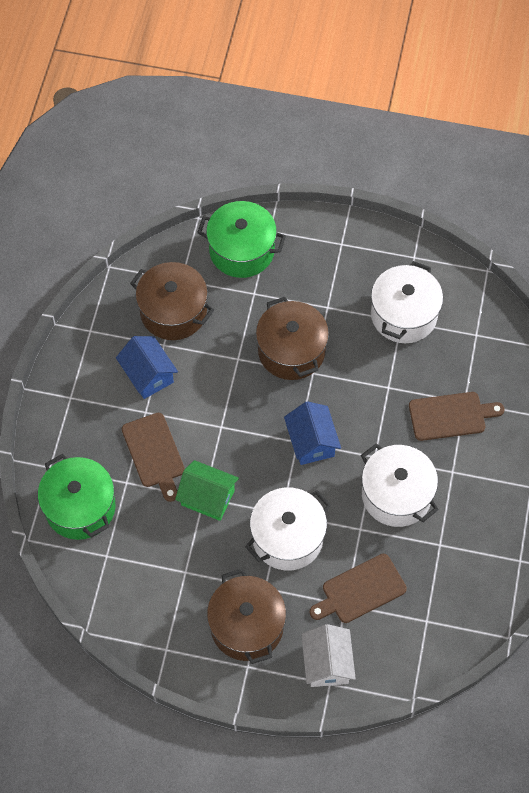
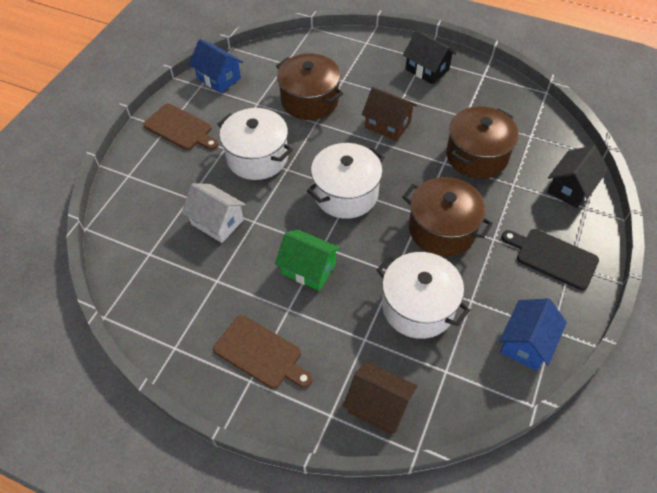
black cutting board: 0 -> 1
black house: 0 -> 2
brown cutting board: 3 -> 2
brown house: 0 -> 2
green pot: 2 -> 0

